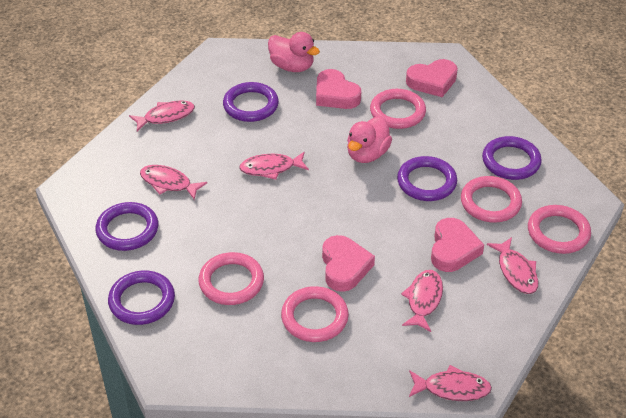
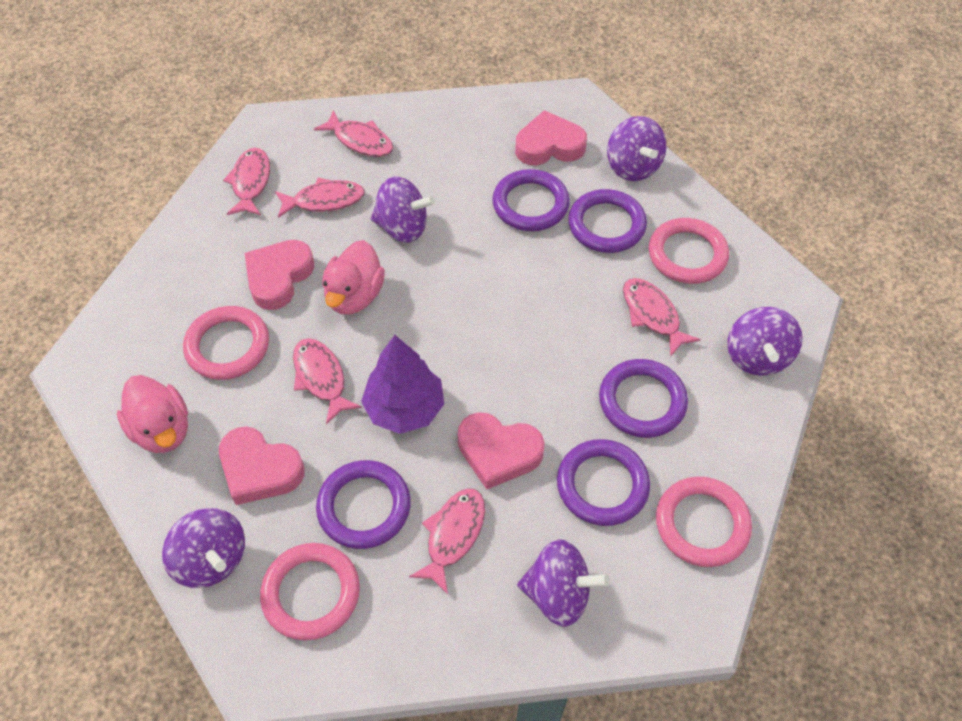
pink ring: 5 -> 4
purple spinning top: 0 -> 5
purple tree: 0 -> 1

